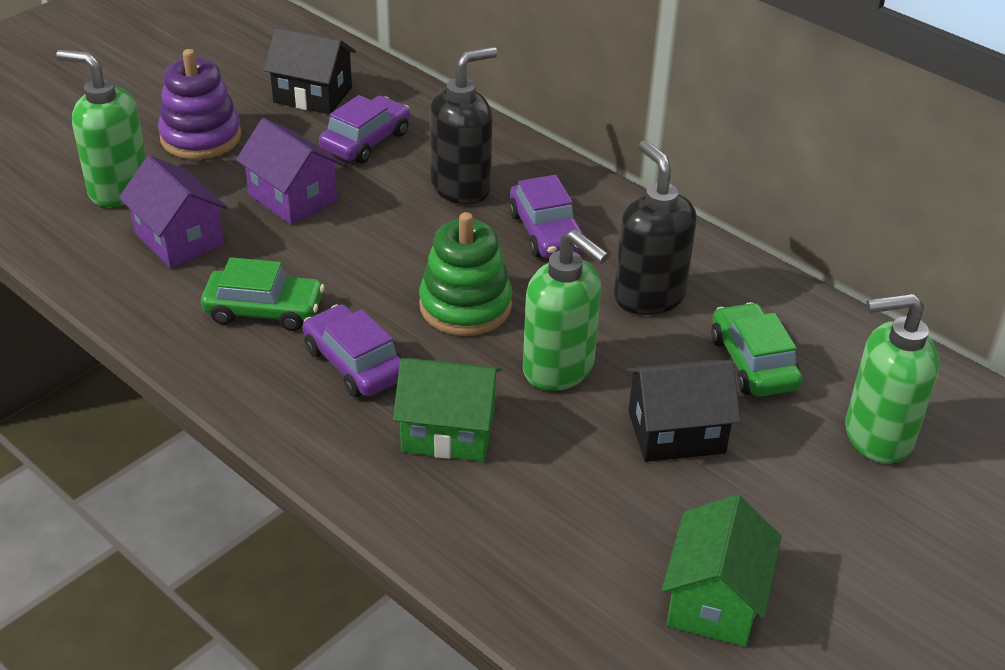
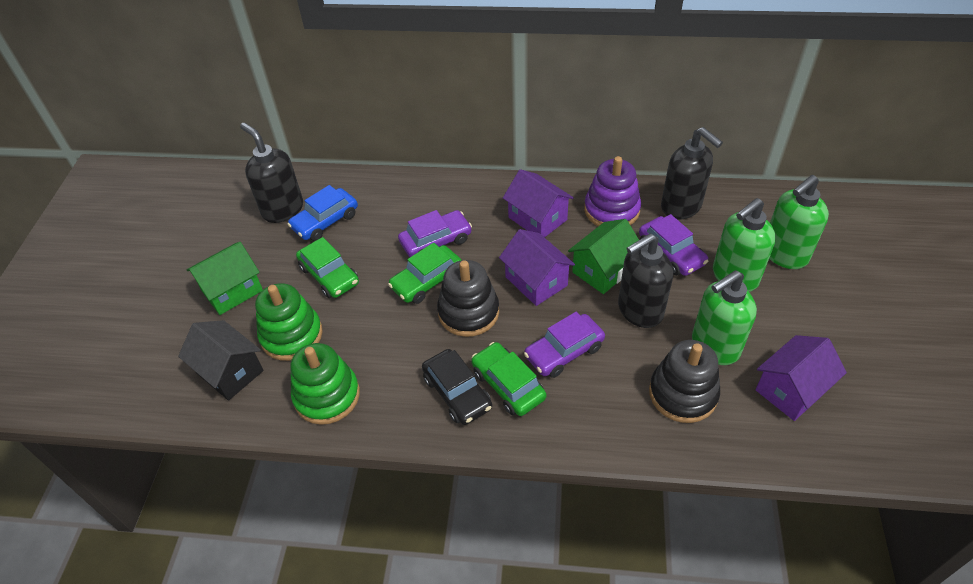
black car: 0 -> 1
black house: 2 -> 1
black soap dispenser: 2 -> 3
black stacking toy: 0 -> 2
blue car: 0 -> 1
green car: 2 -> 3
green stacking toy: 1 -> 2
purple house: 2 -> 3

